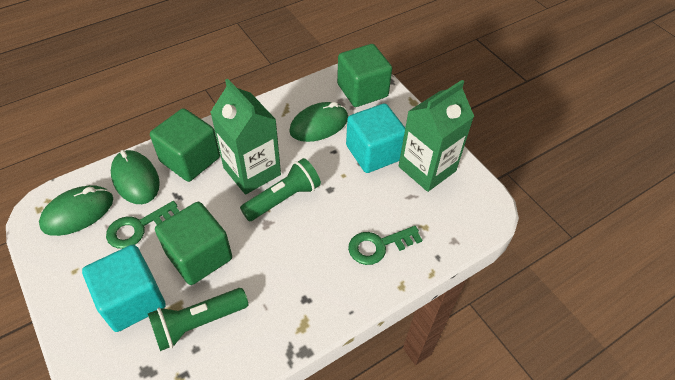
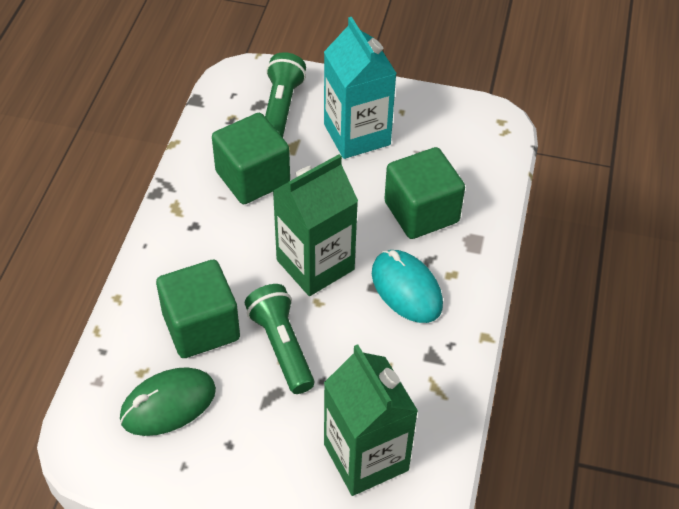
green key: 2 -> 0
green mouse: 3 -> 1
turquoise carton: 0 -> 1
turquoise cube: 2 -> 0
turquoise mouse: 0 -> 1

